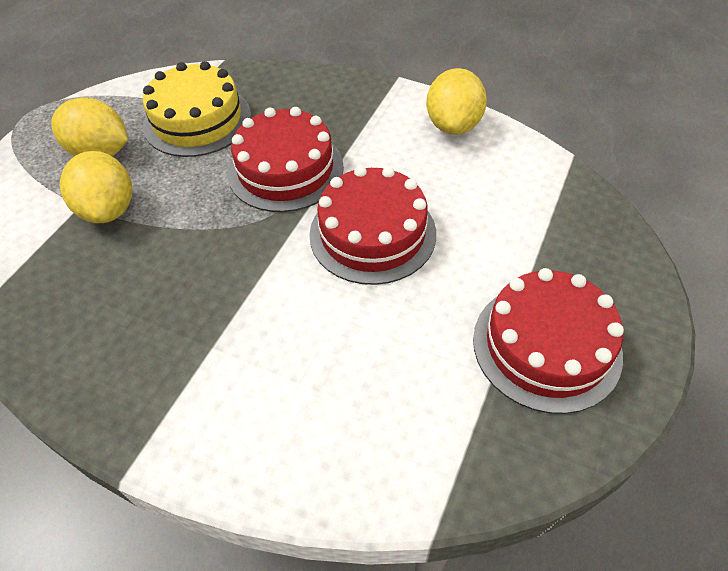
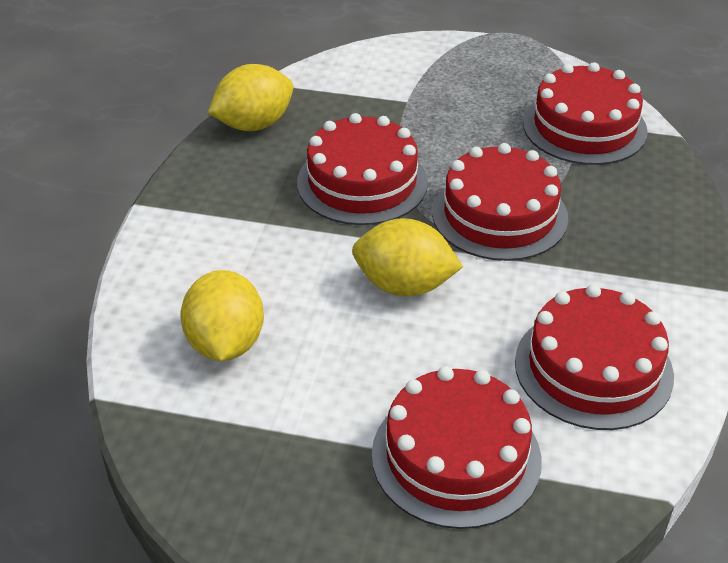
red cake: 3 -> 5
yellow cake: 1 -> 0

